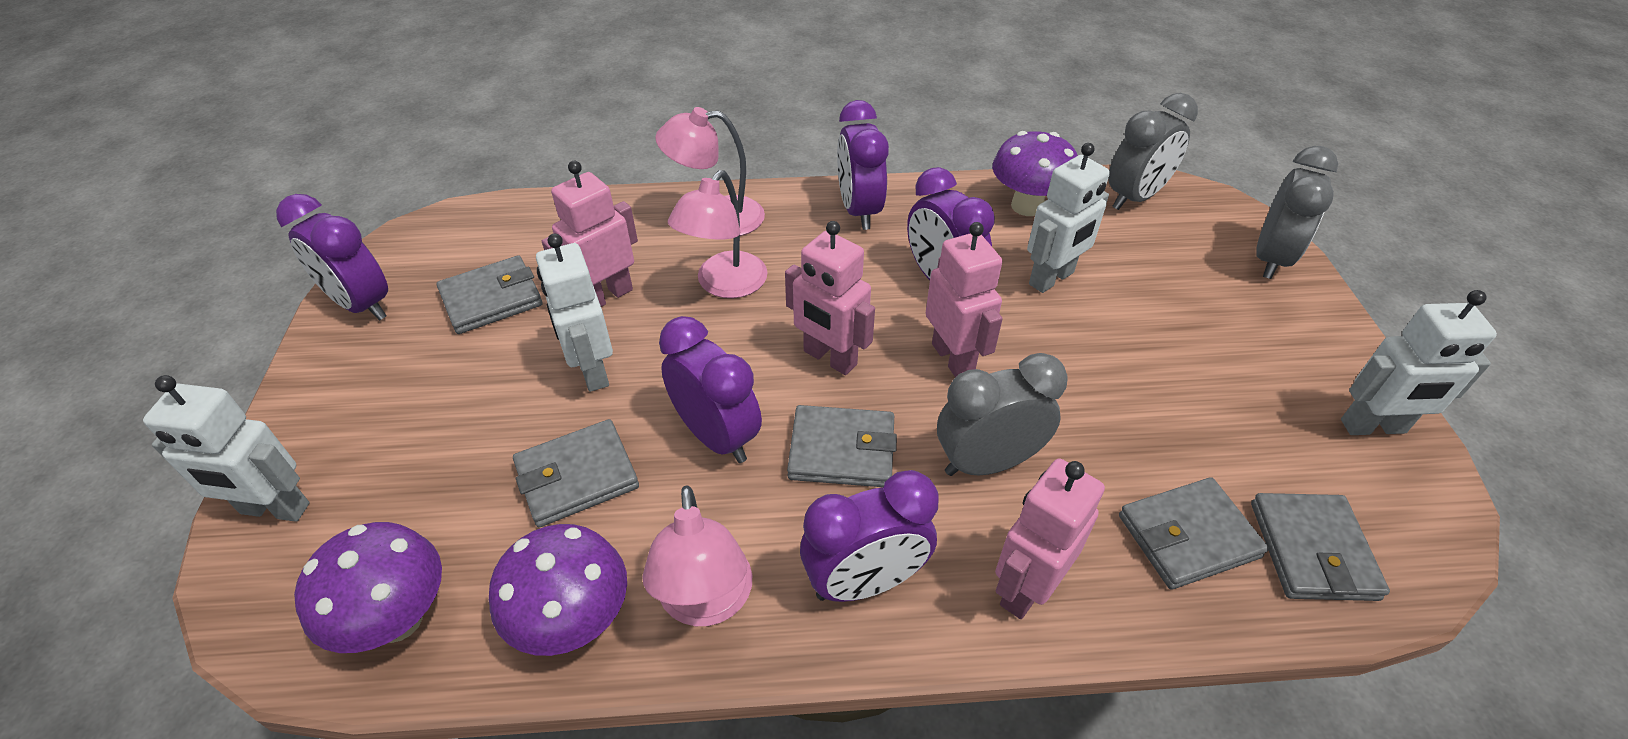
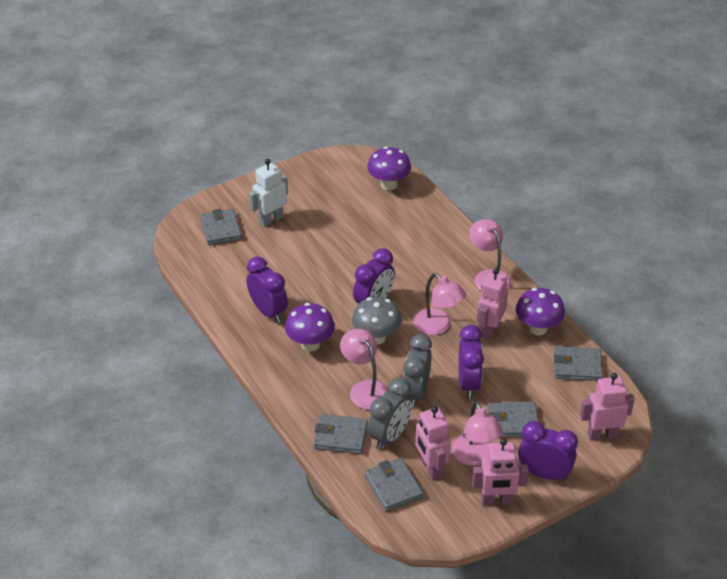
grey clock: 3 -> 2
grey mushroom: 0 -> 1
pink lamp: 3 -> 4
purple clock: 5 -> 4
white robot: 4 -> 1

